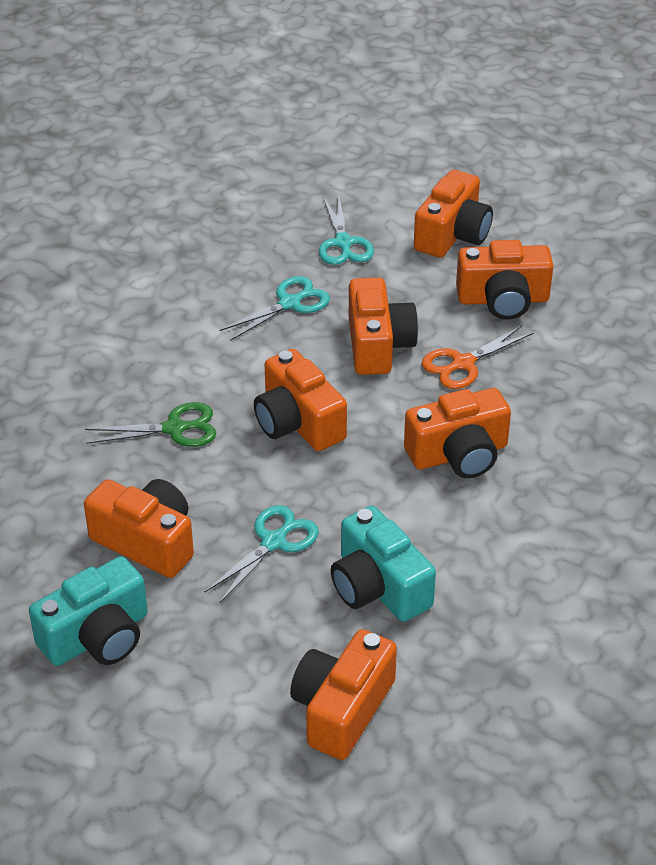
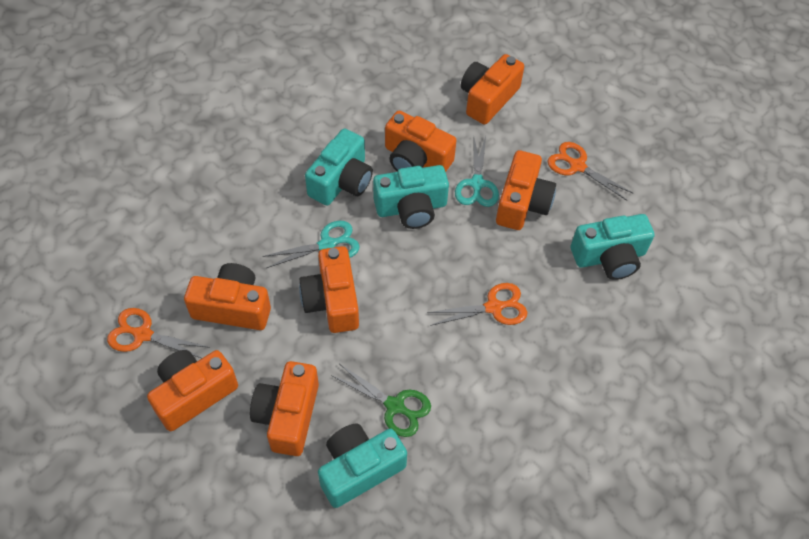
orange scissors: 1 -> 3
turquoise camera: 2 -> 4
turquoise scissors: 3 -> 2

